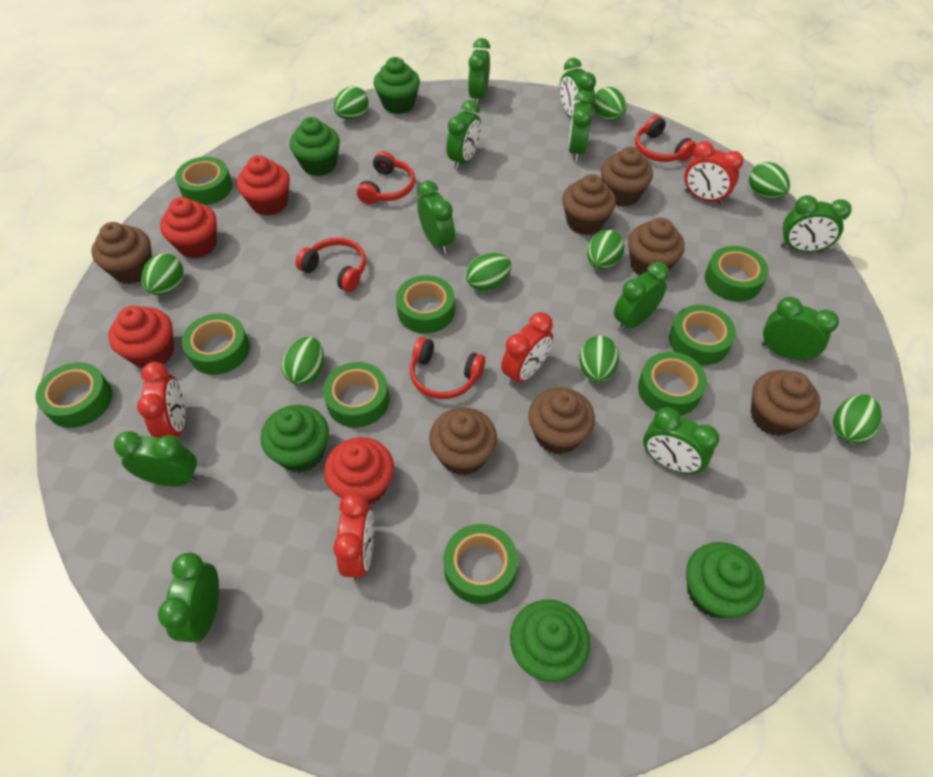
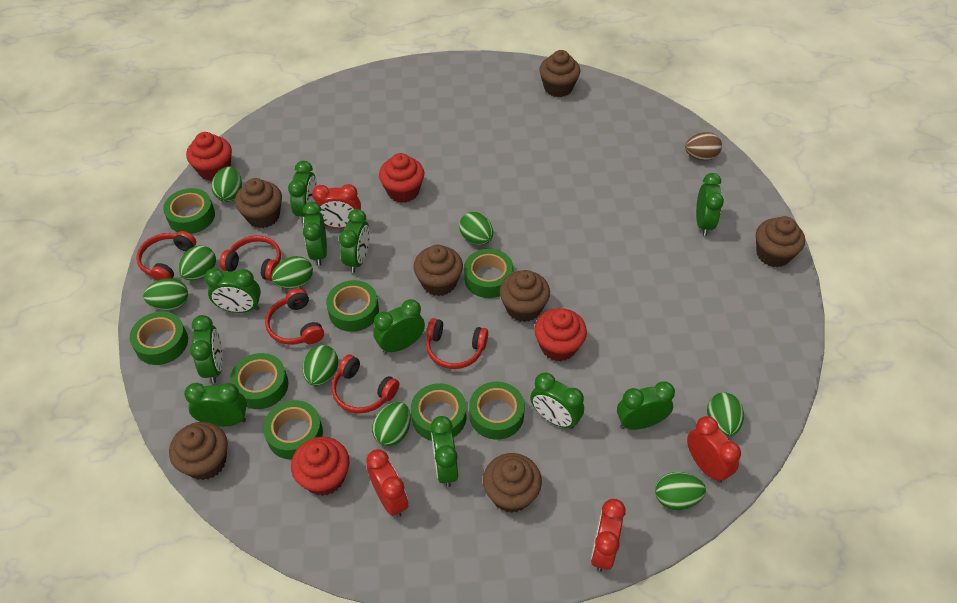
brown egg: 0 -> 1
green cupcake: 5 -> 0
green tape: 9 -> 8
red headphones: 4 -> 5

